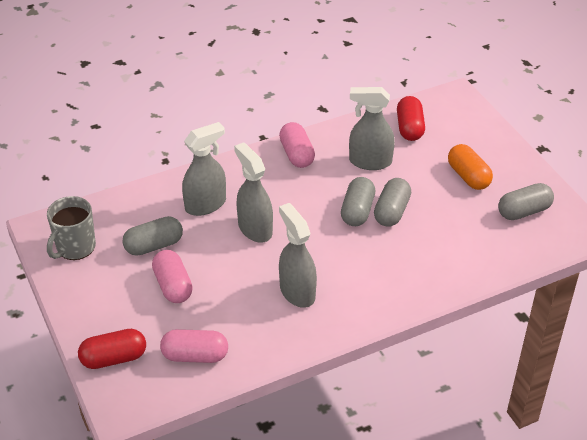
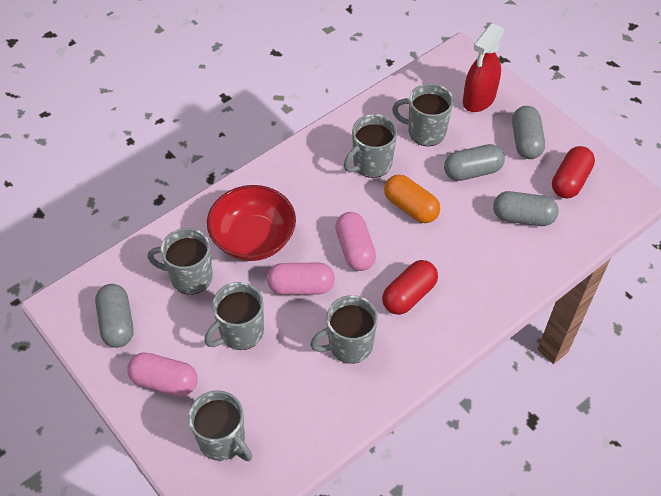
grey mug: 1 -> 6
grey spray bottle: 4 -> 0
red bowl: 0 -> 1
red spray bottle: 0 -> 1

